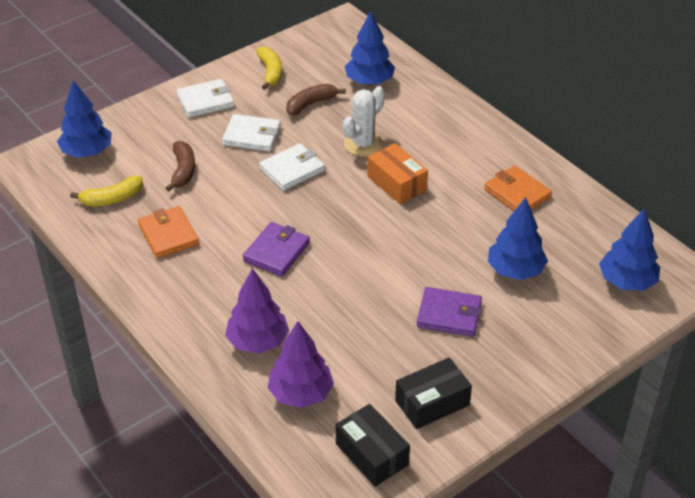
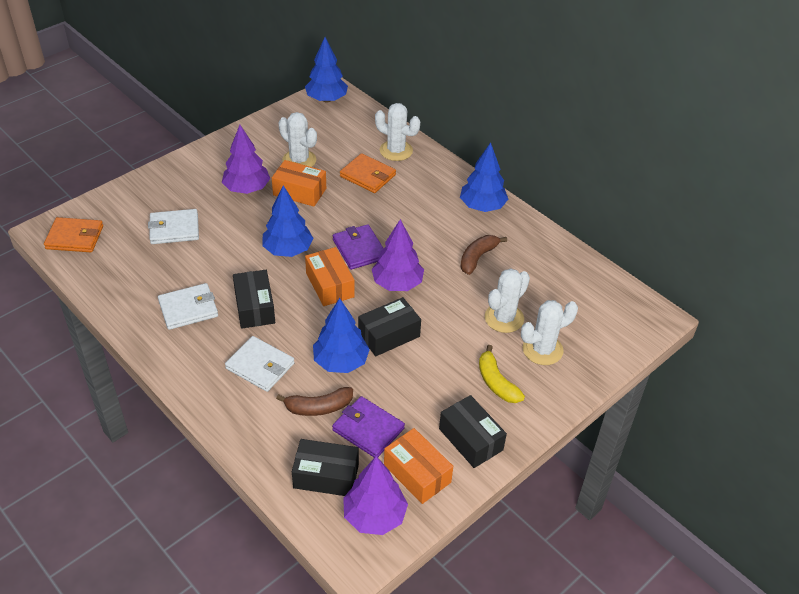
black box: 2 -> 4
orange box: 1 -> 3
purple tree: 2 -> 3
white cactus: 1 -> 4
yellow banana: 2 -> 1

